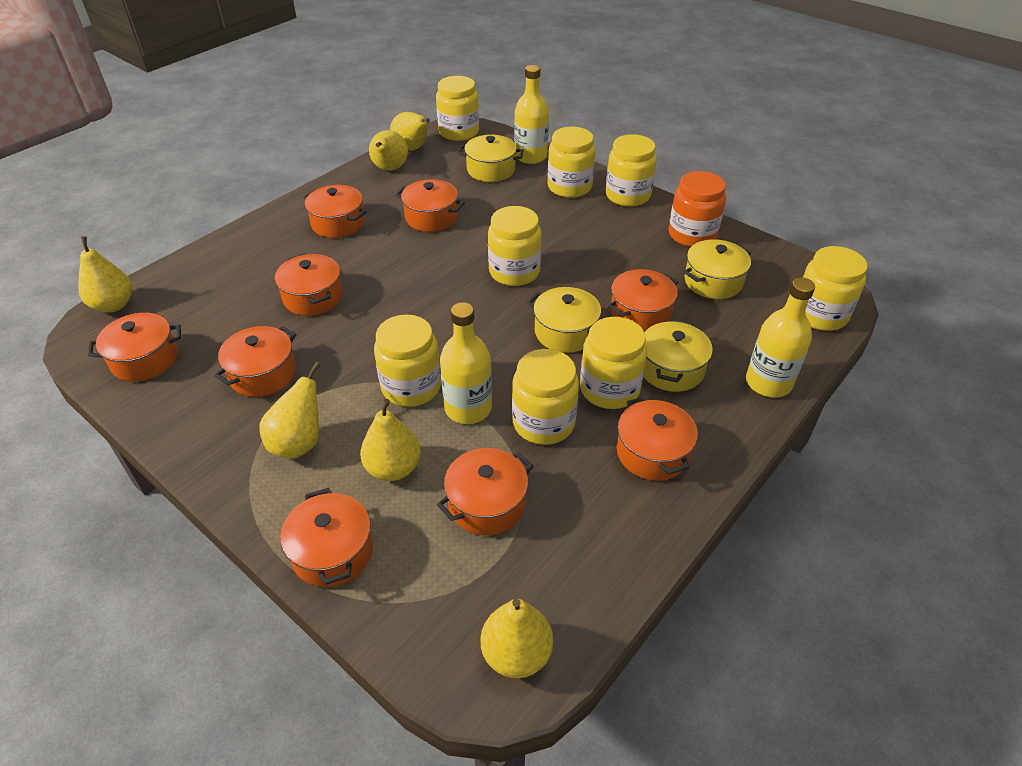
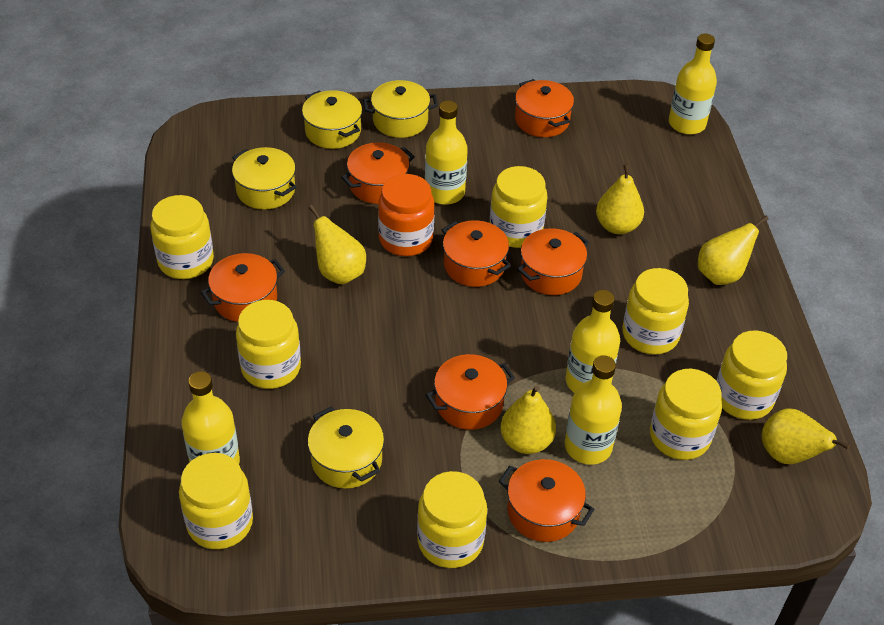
orange pot: 9 -> 7
yellow bottle: 3 -> 5
yellow pear: 6 -> 5

